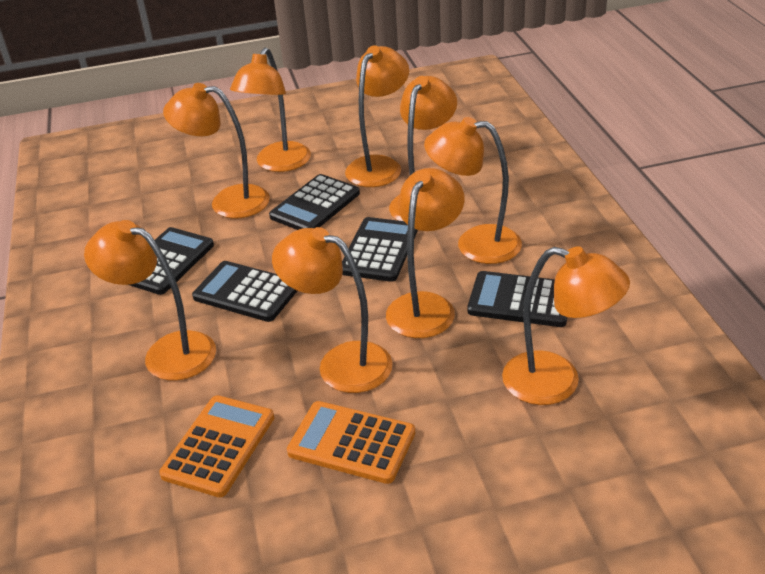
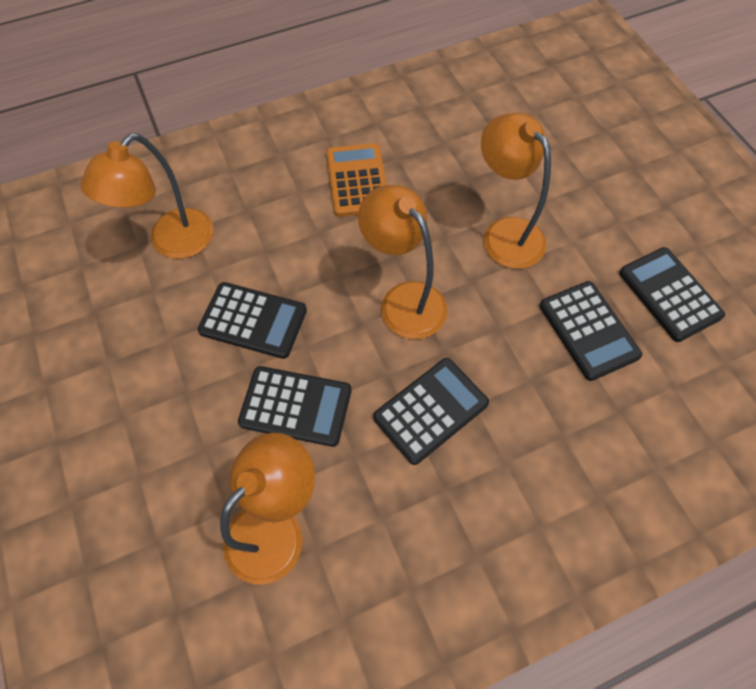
orange calculator: 2 -> 1
orange lamp: 9 -> 4

